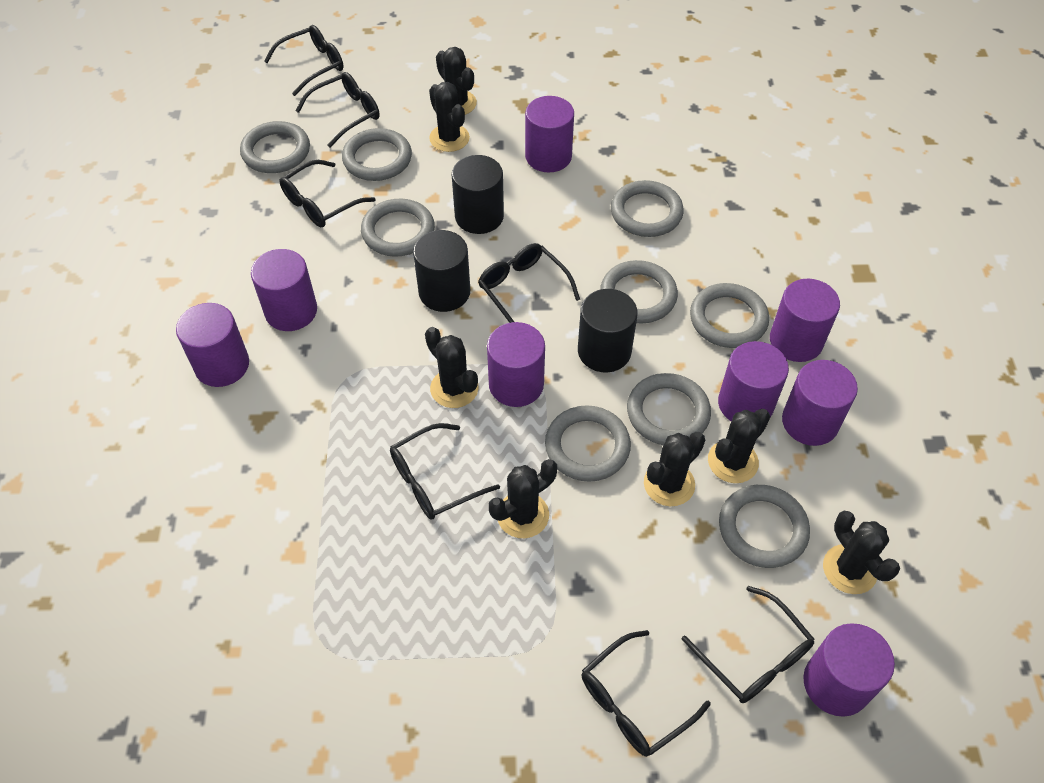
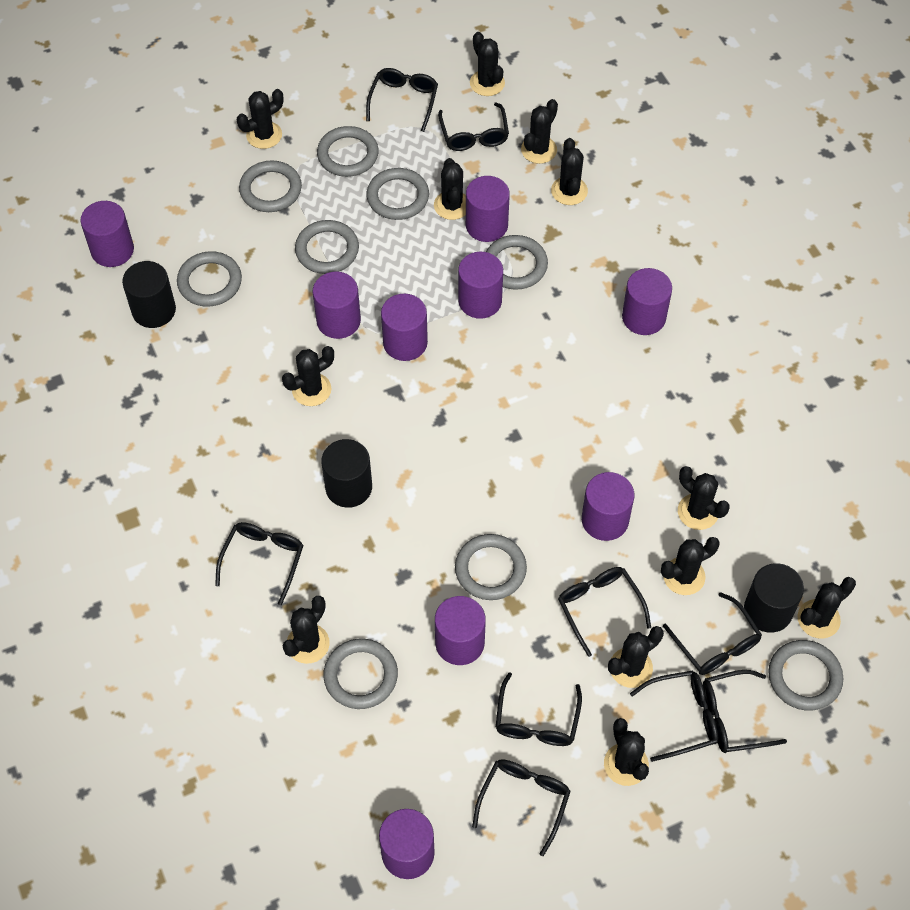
black cactus: 7 -> 12
black glasses: 7 -> 9
purple cylinder: 8 -> 9

